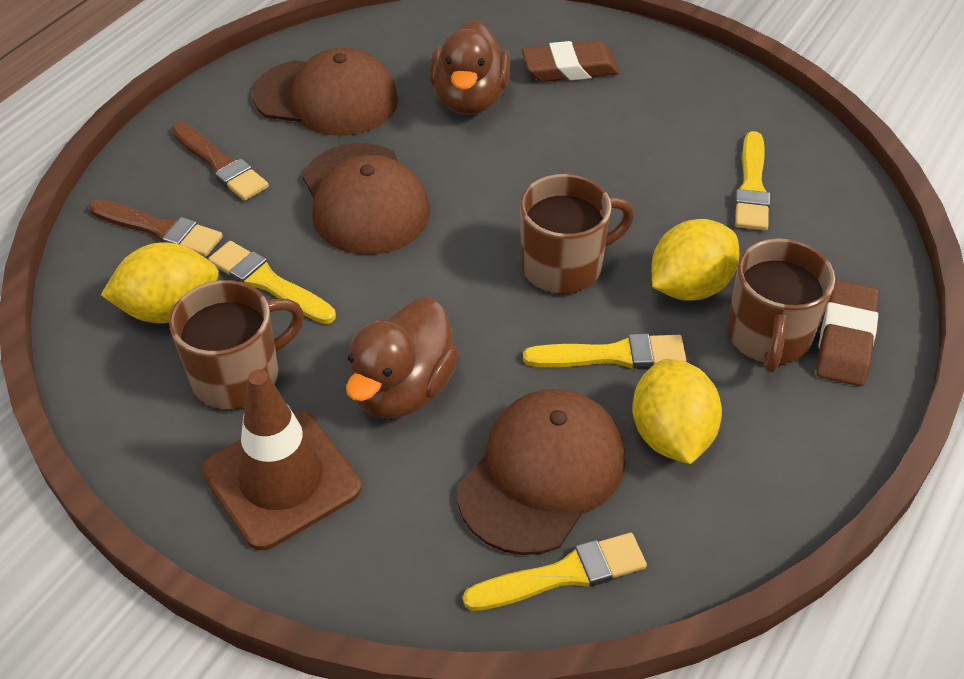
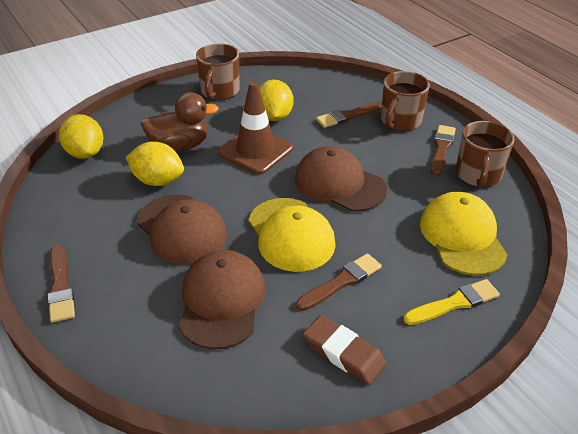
brown brush: 2 -> 4
brown duck: 2 -> 1
brown eraser: 2 -> 1
yellow brush: 4 -> 1
yellow cap: 0 -> 2

